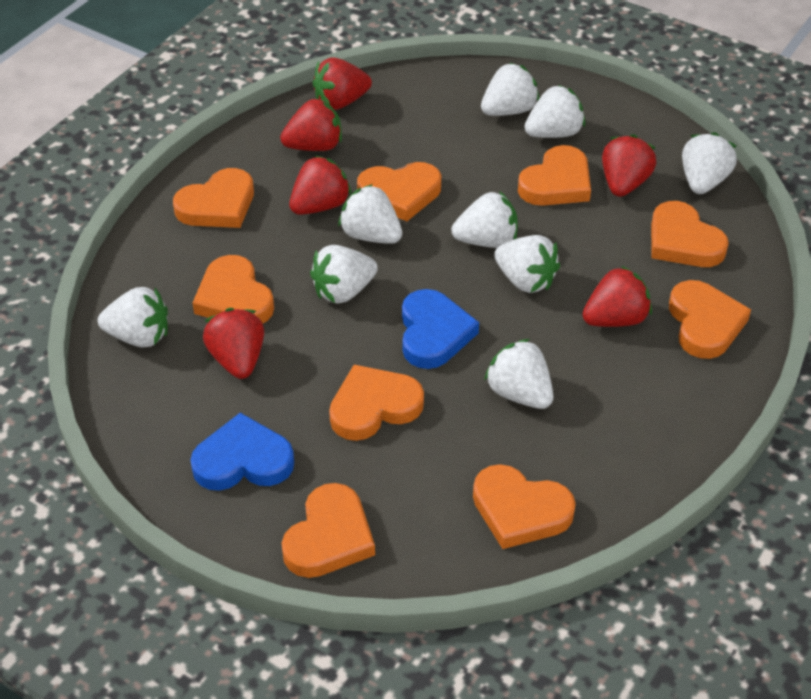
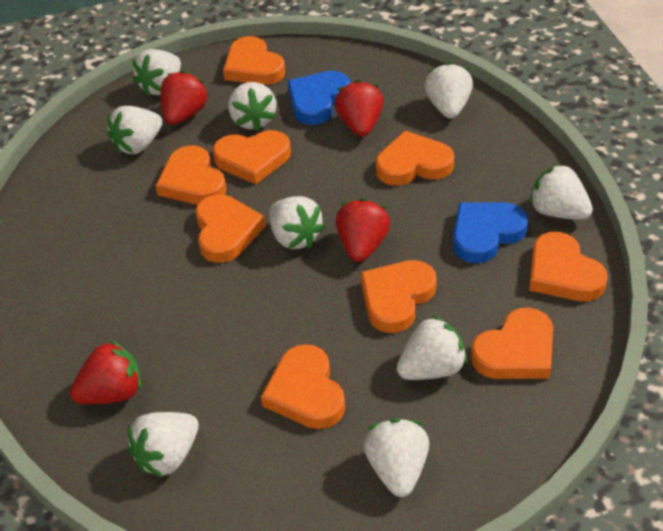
red strawberry: 6 -> 4

